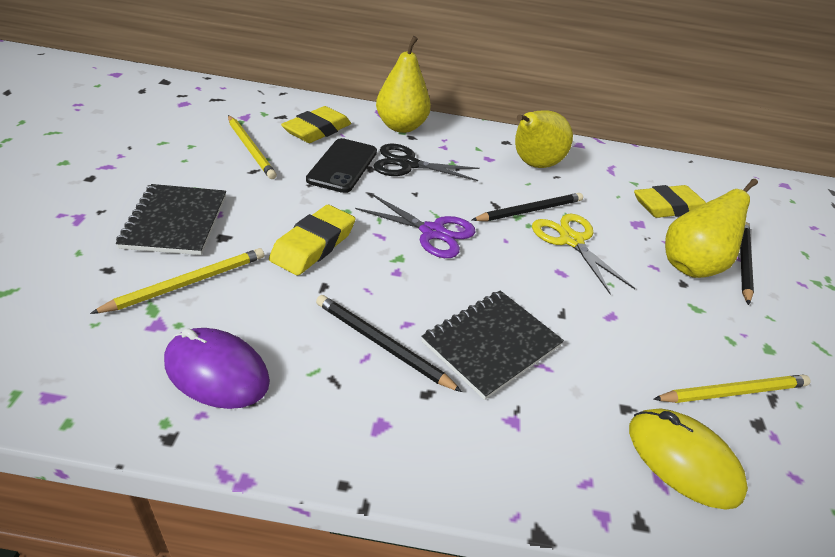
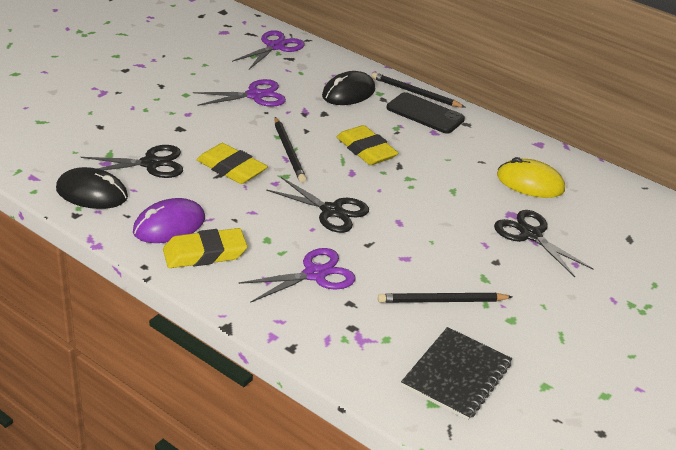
black mouse: 0 -> 2
black notebook: 2 -> 1
black scissors: 1 -> 3
purple scissors: 1 -> 3
yellow pear: 3 -> 0
yellow pencil: 3 -> 0
yellow scissors: 1 -> 0

